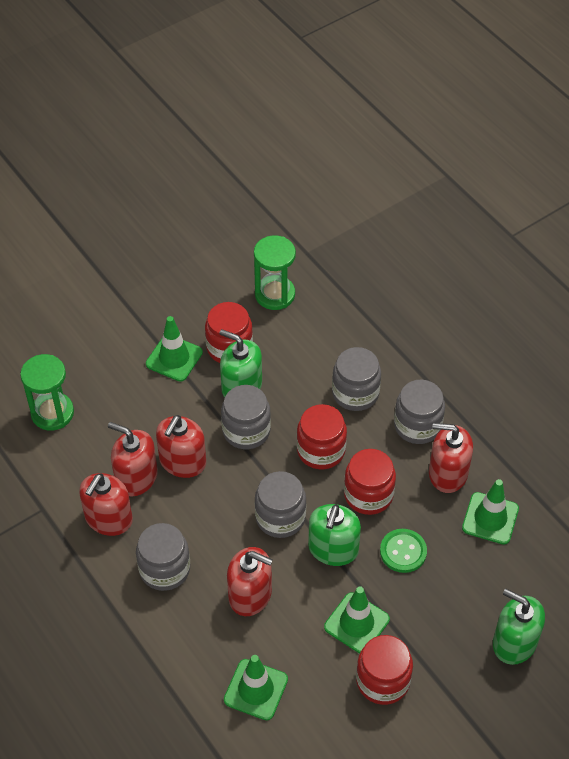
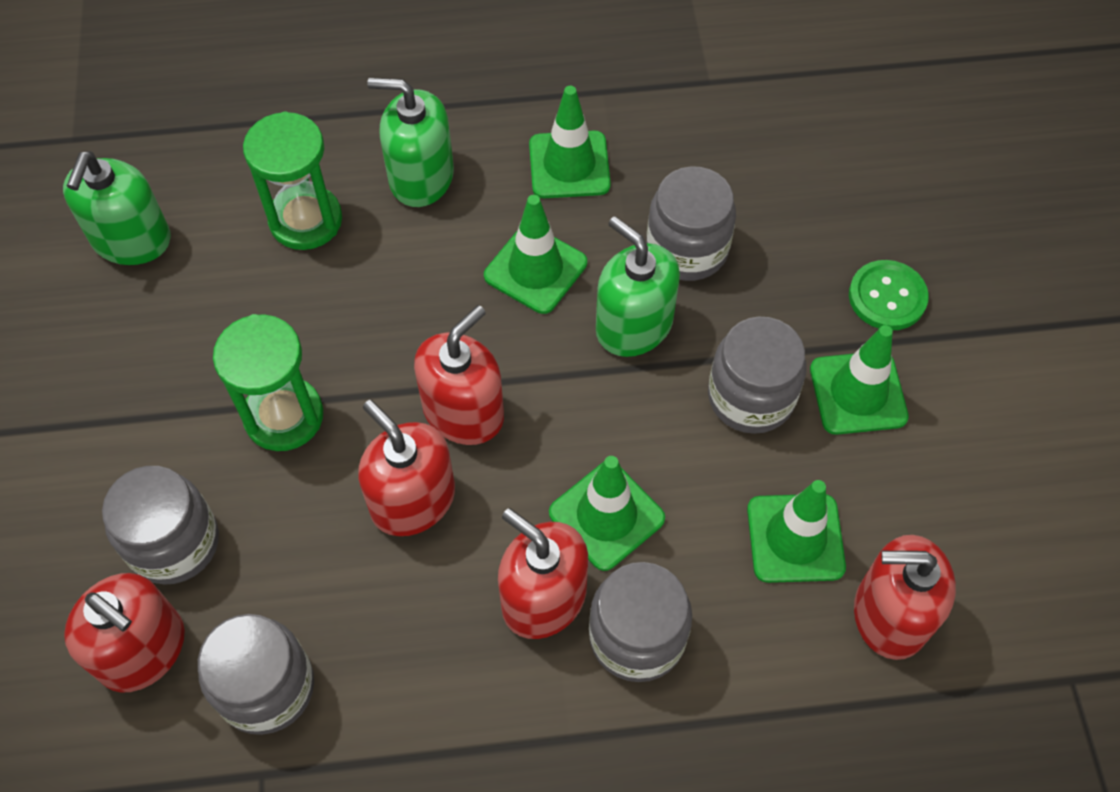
green traffic cone: 4 -> 5
red jar: 4 -> 0

